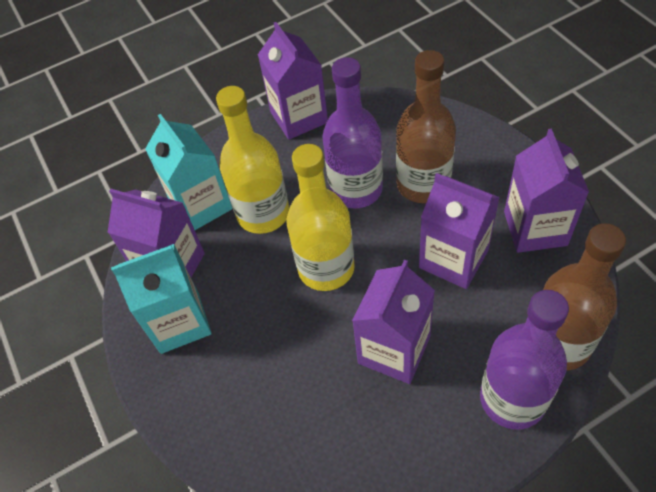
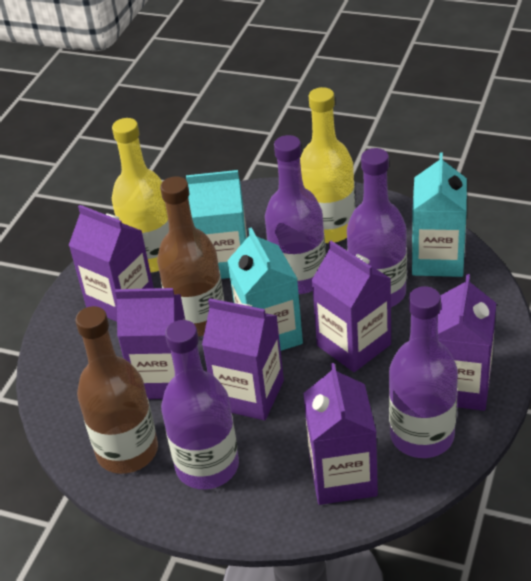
purple bottle: 2 -> 4
purple carton: 5 -> 6
turquoise carton: 2 -> 3

